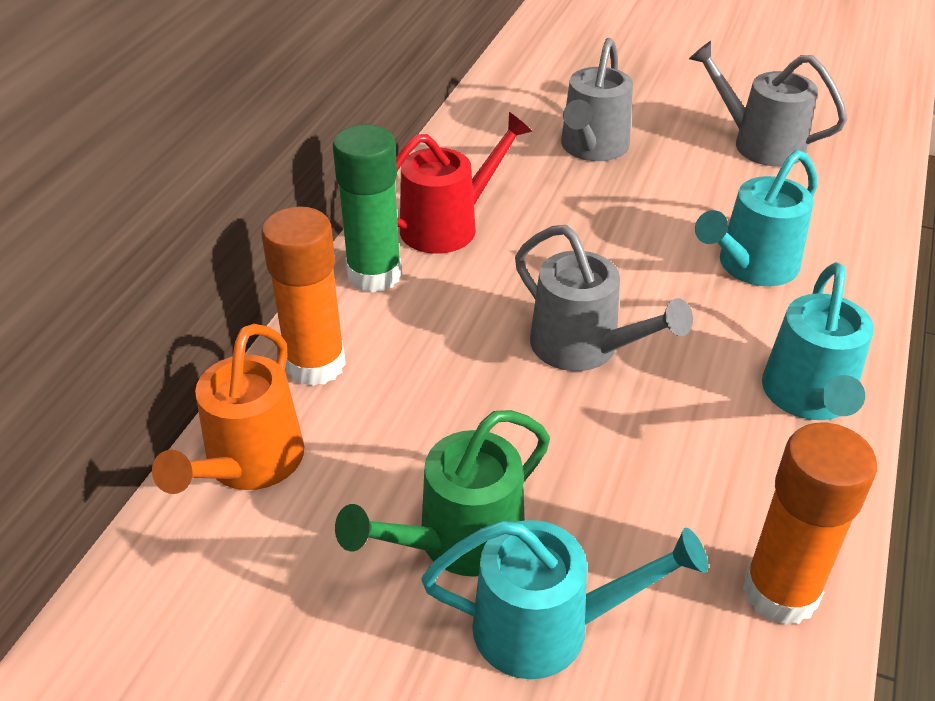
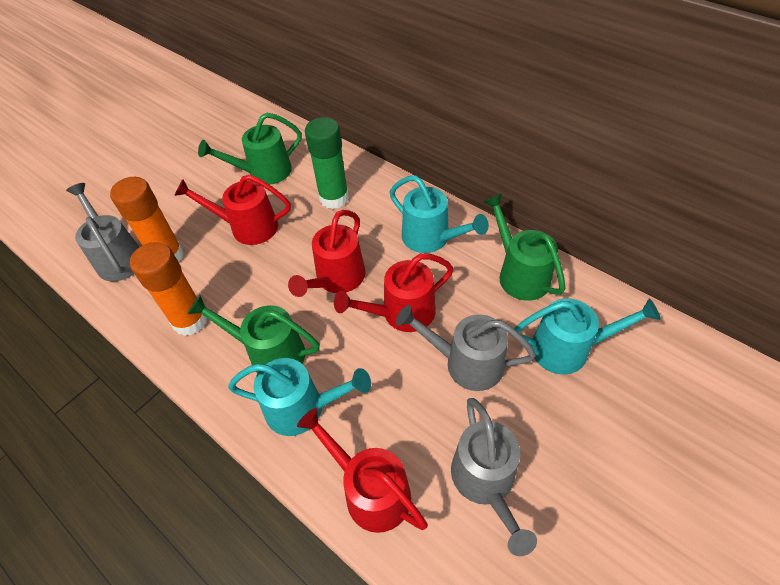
green watering can: 1 -> 3
orange watering can: 1 -> 0
red watering can: 1 -> 4

